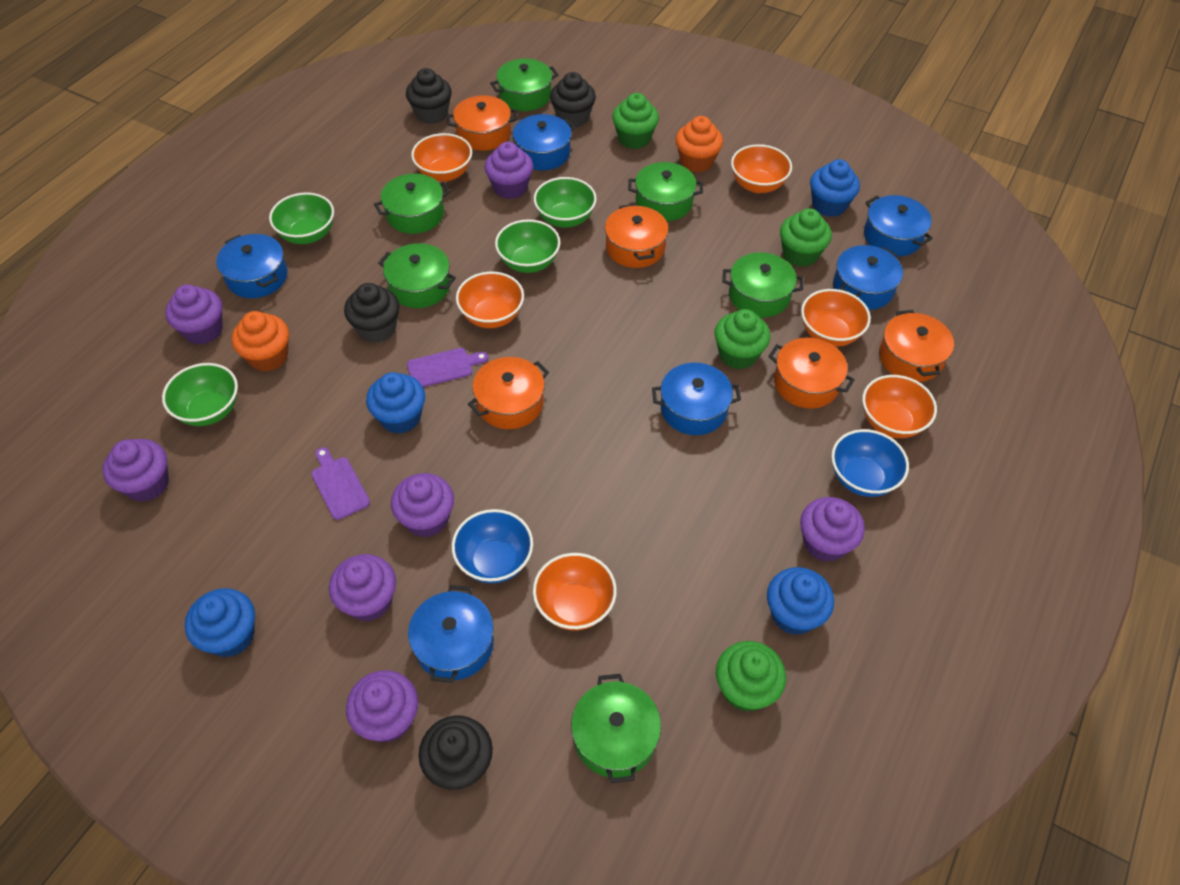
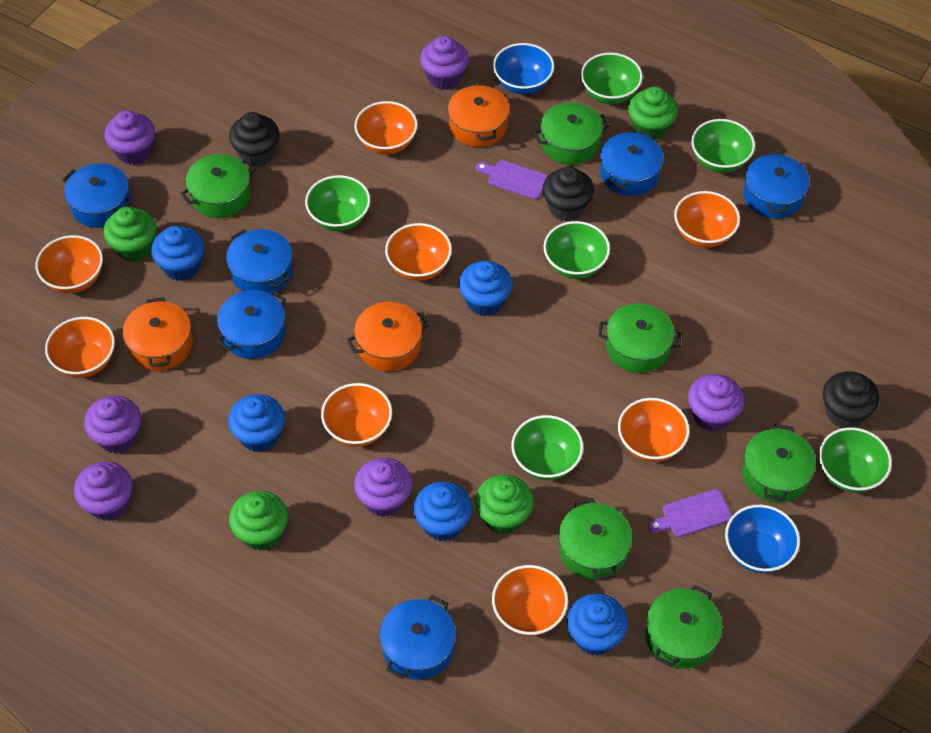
black cupcake: 4 -> 3
blue cupcake: 4 -> 5
green bowl: 4 -> 6
orange bowl: 6 -> 8
orange cupcake: 2 -> 0
orange pot: 5 -> 3
purple cupcake: 7 -> 6

